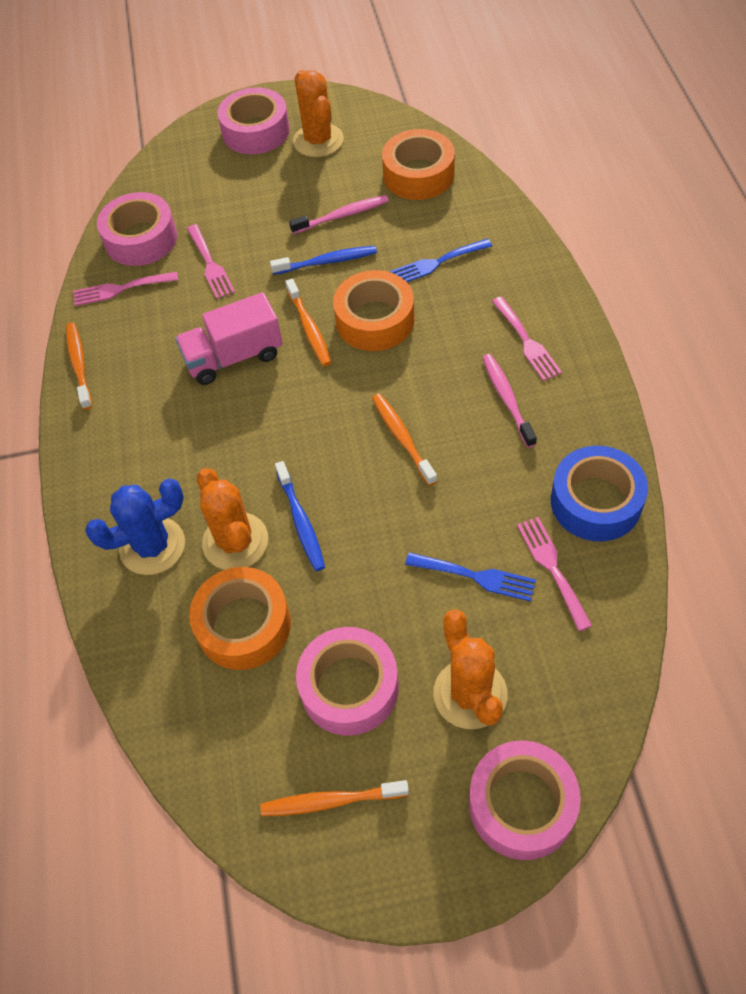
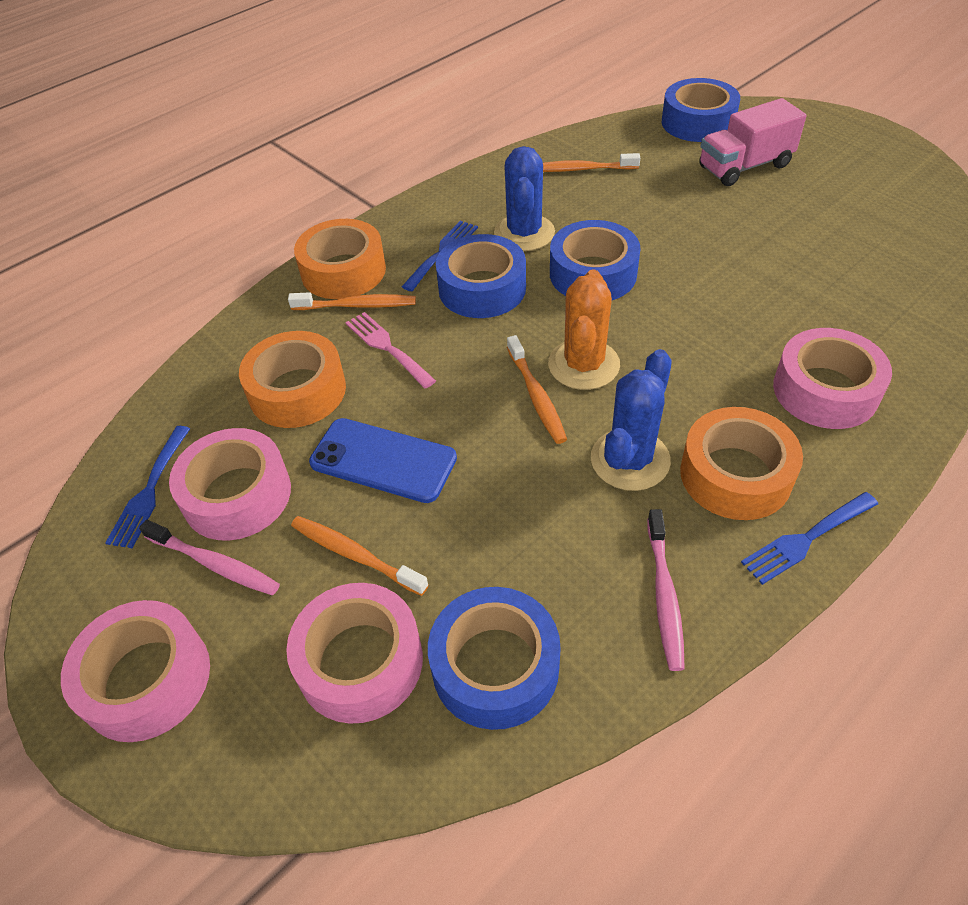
blue cactus: 1 -> 2
blue fork: 2 -> 3
blue phone: 0 -> 1
blue tape: 1 -> 4
blue toothbrush: 2 -> 0
orange cactus: 3 -> 1
pink fork: 4 -> 1

